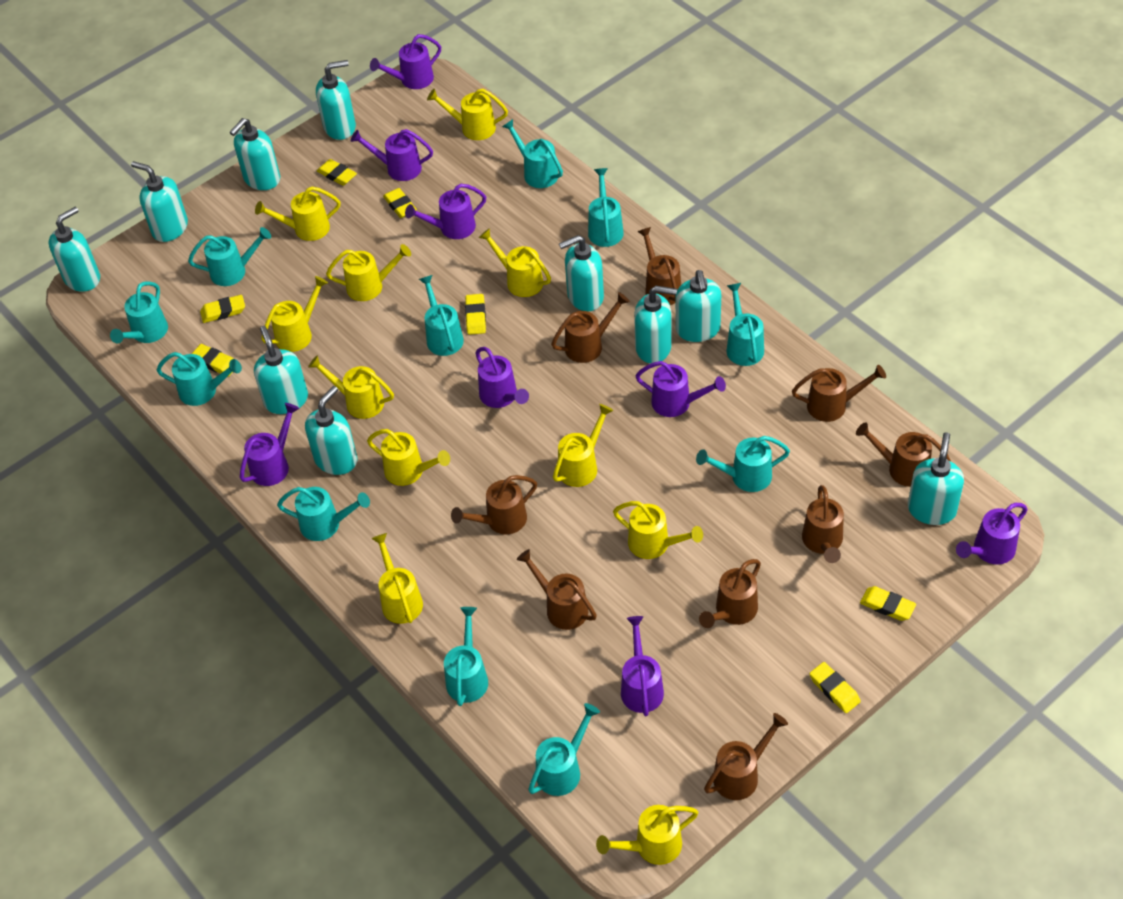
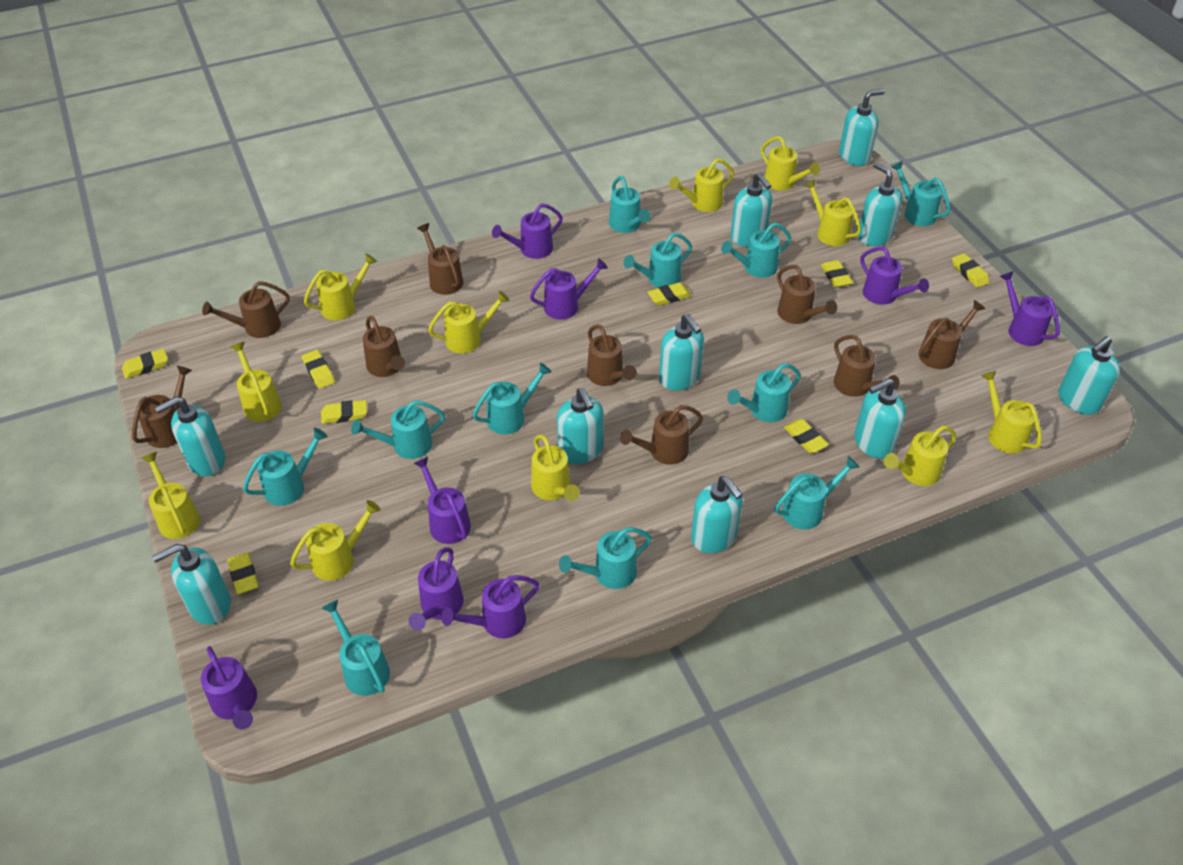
yellow eraser: 7 -> 8

